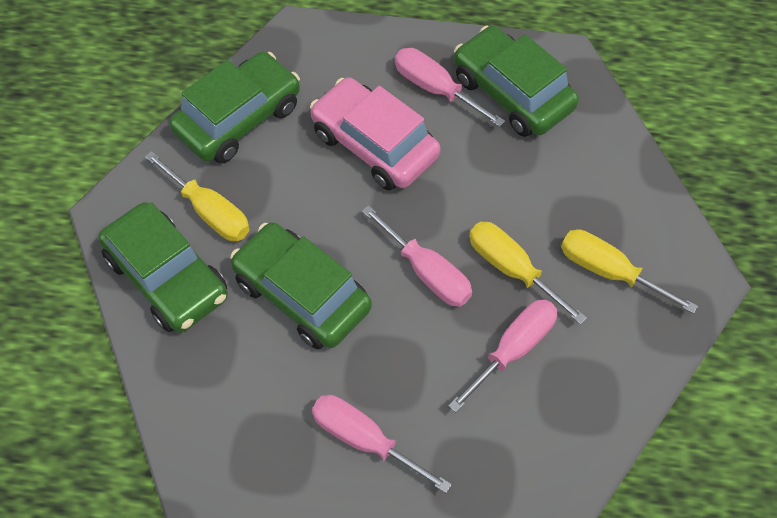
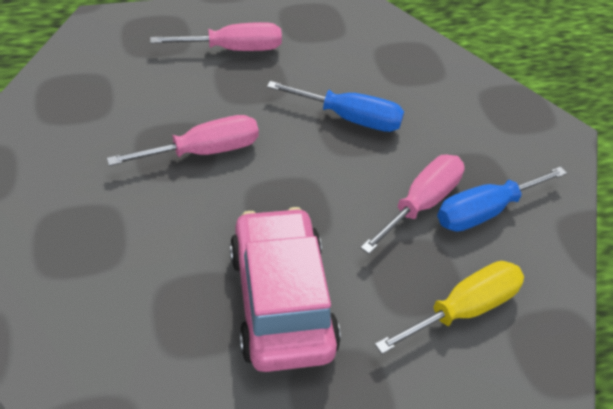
blue screwdriver: 0 -> 2
green car: 4 -> 0
pink screwdriver: 4 -> 3
yellow screwdriver: 3 -> 1

